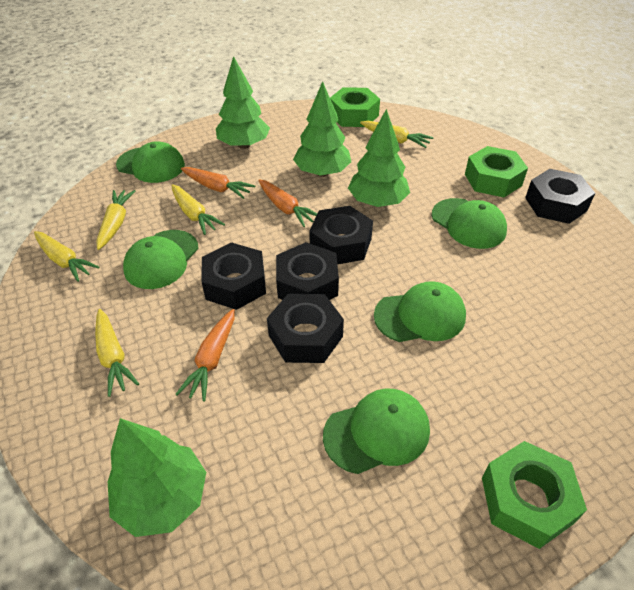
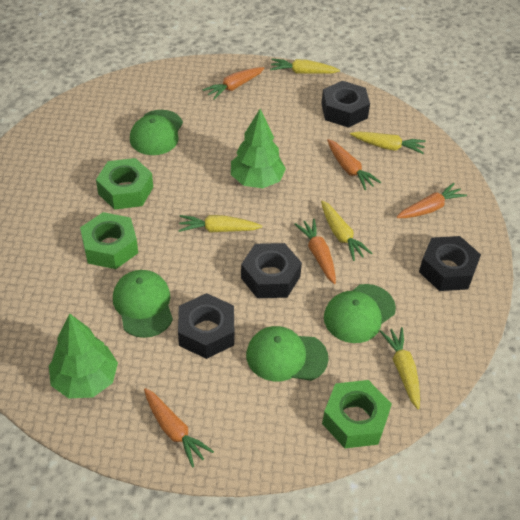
black nut: 5 -> 4
green cap: 5 -> 4
green tree: 4 -> 2
orange carrot: 3 -> 5

